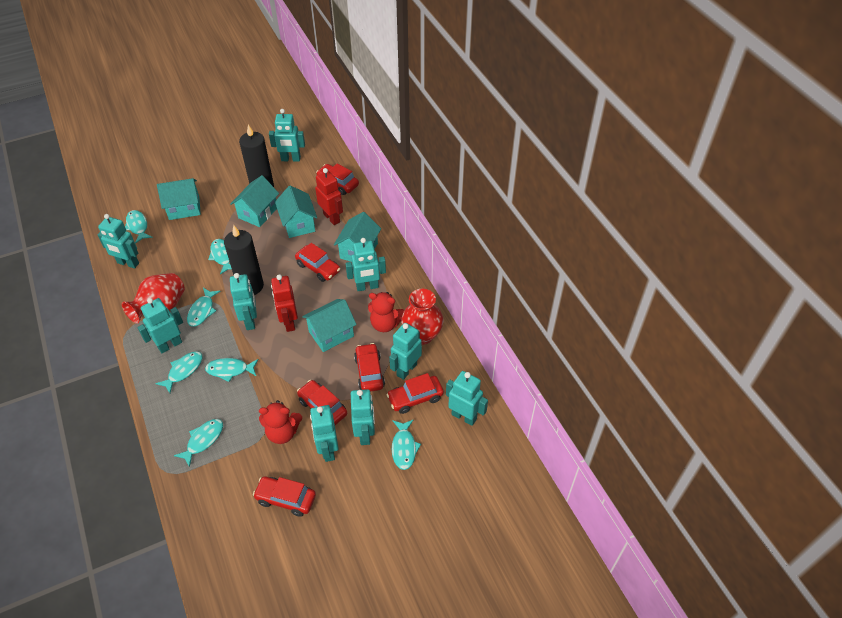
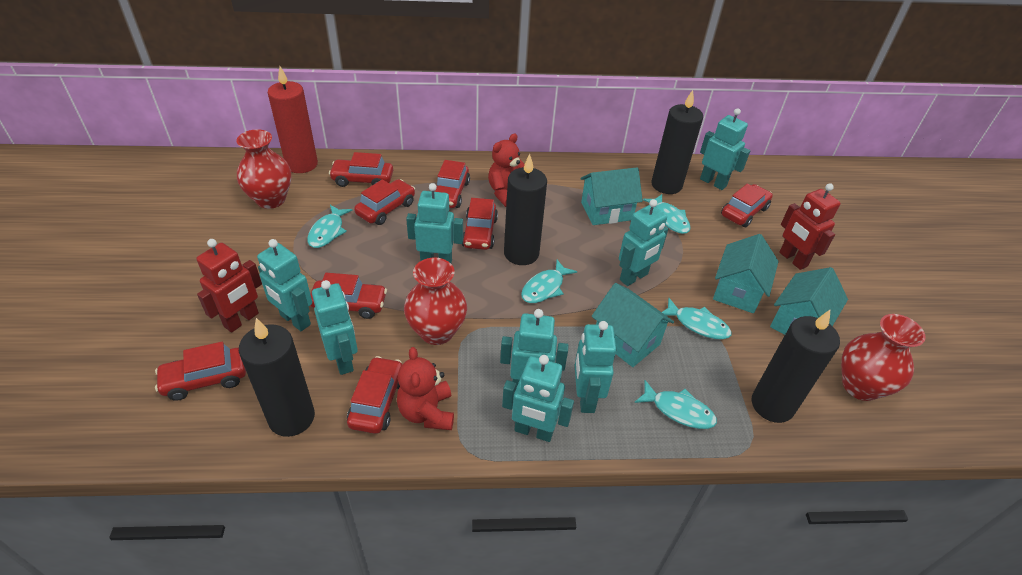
black candle: 2 -> 4
red candle: 0 -> 1
red car: 6 -> 8
red vase: 2 -> 3
turquoise fish: 7 -> 5
turquoise house: 5 -> 4
turquoise robot: 9 -> 8

